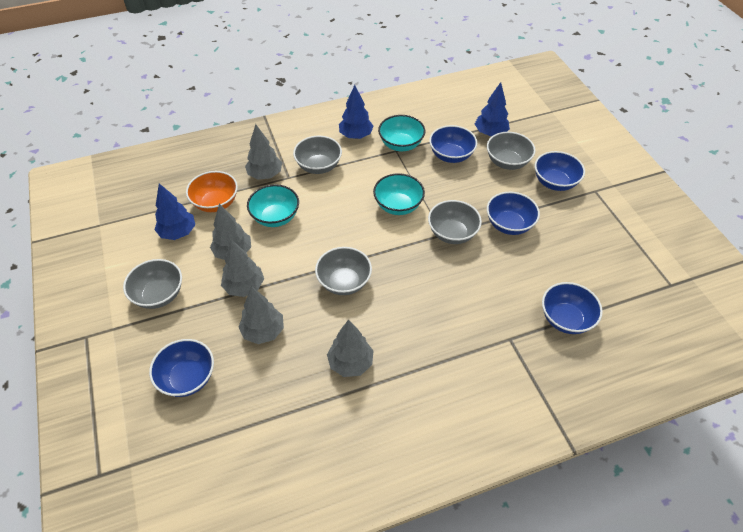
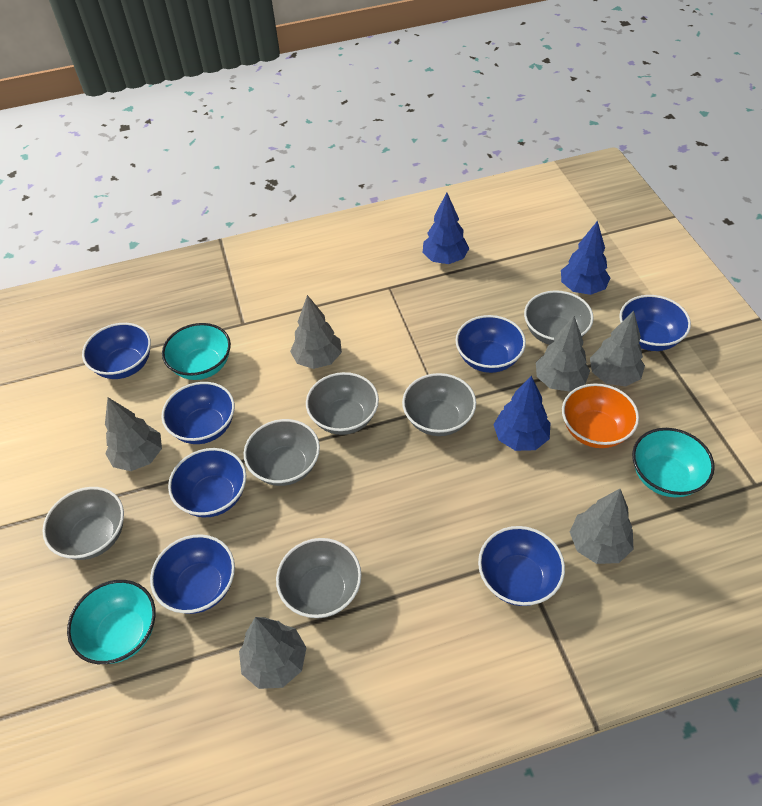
blue bowl: 5 -> 7
grey bowl: 5 -> 6
grey tree: 5 -> 6

